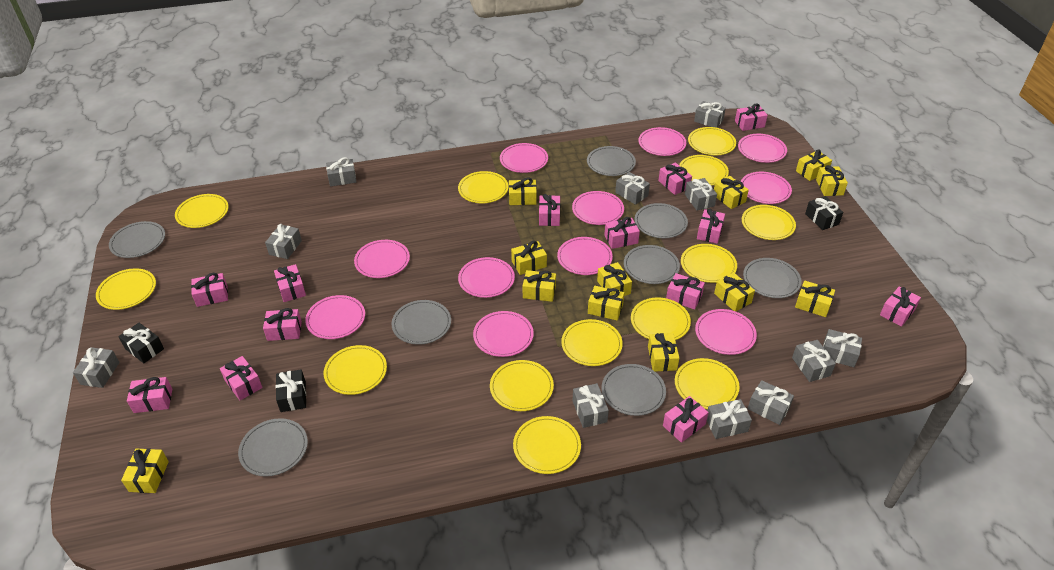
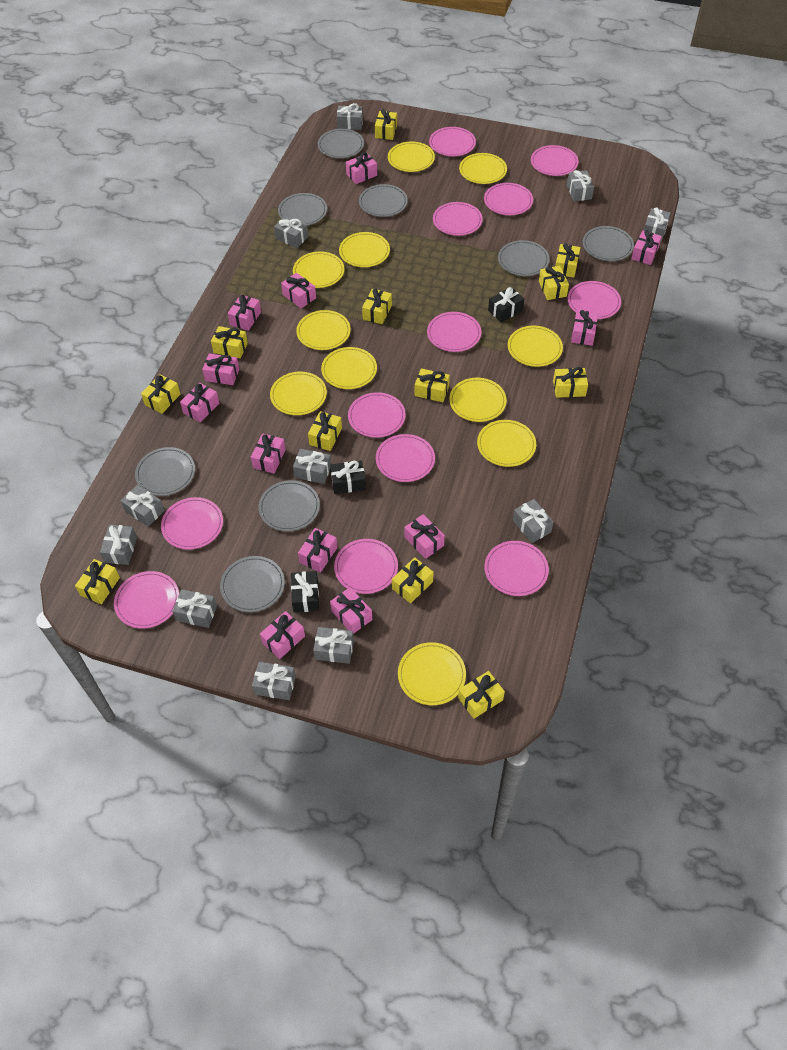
pink gift: 13 -> 12
pink plate: 11 -> 12
yellow plate: 13 -> 11

